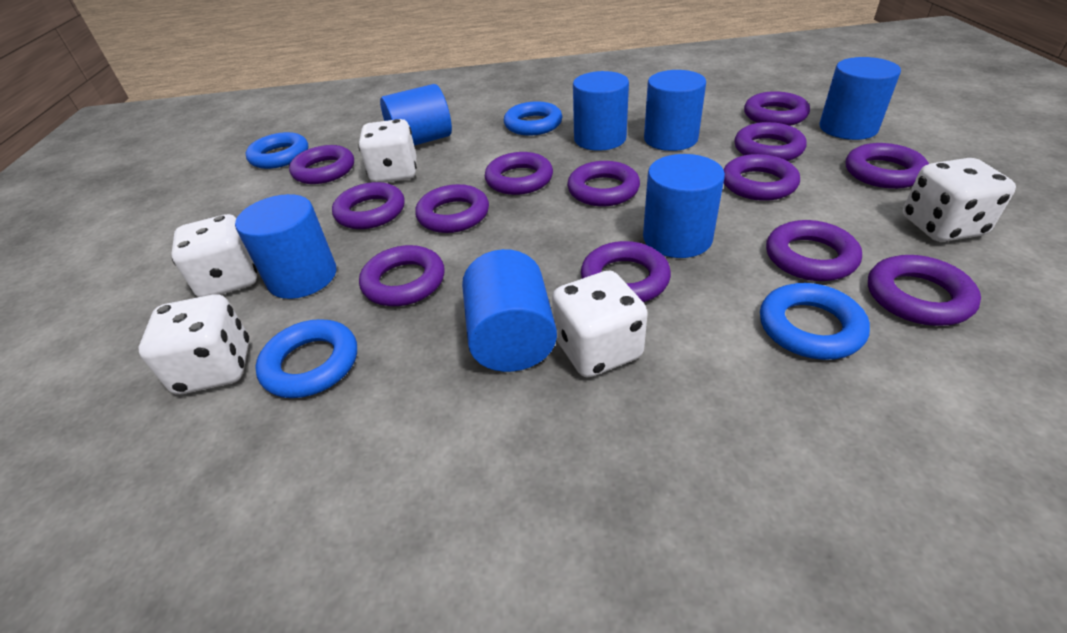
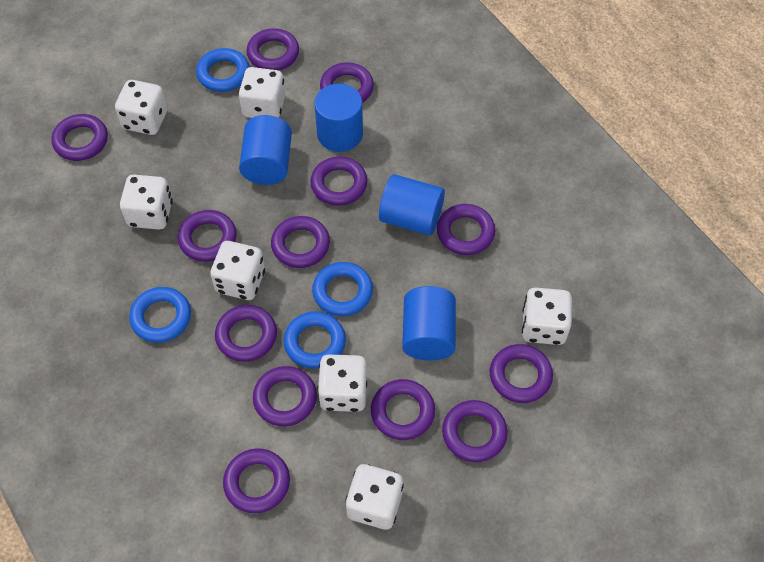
blue cylinder: 7 -> 4
white dice: 5 -> 7

